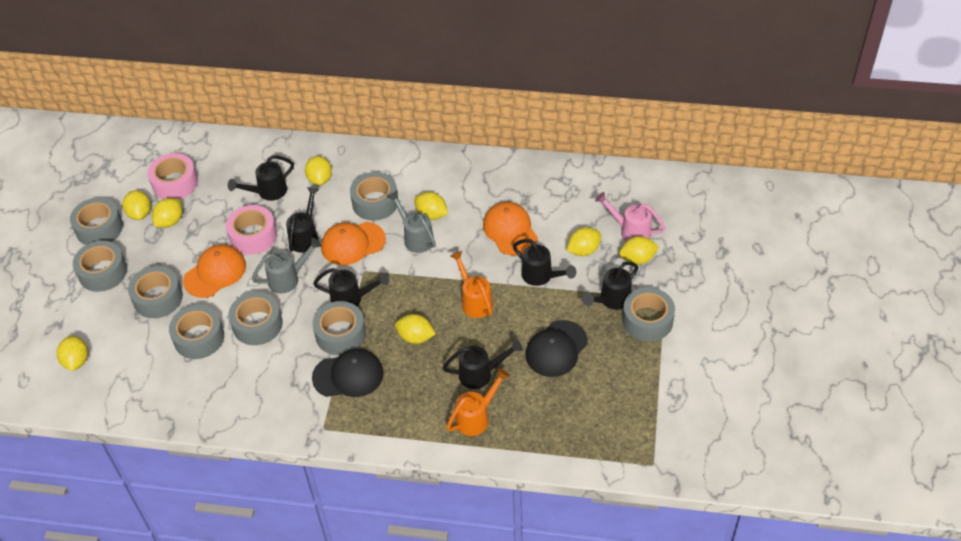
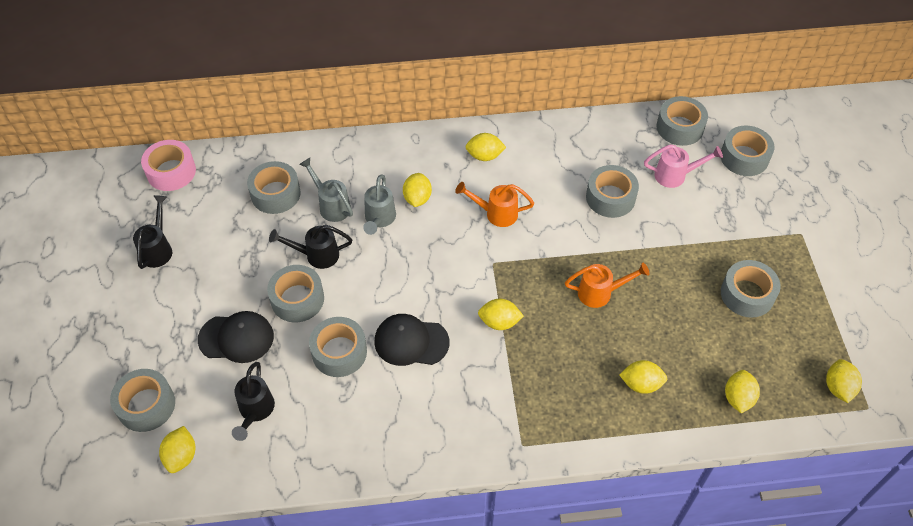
black watering can: 6 -> 3
orange cap: 3 -> 0
pink tape: 2 -> 1
yellow lemon: 8 -> 7

